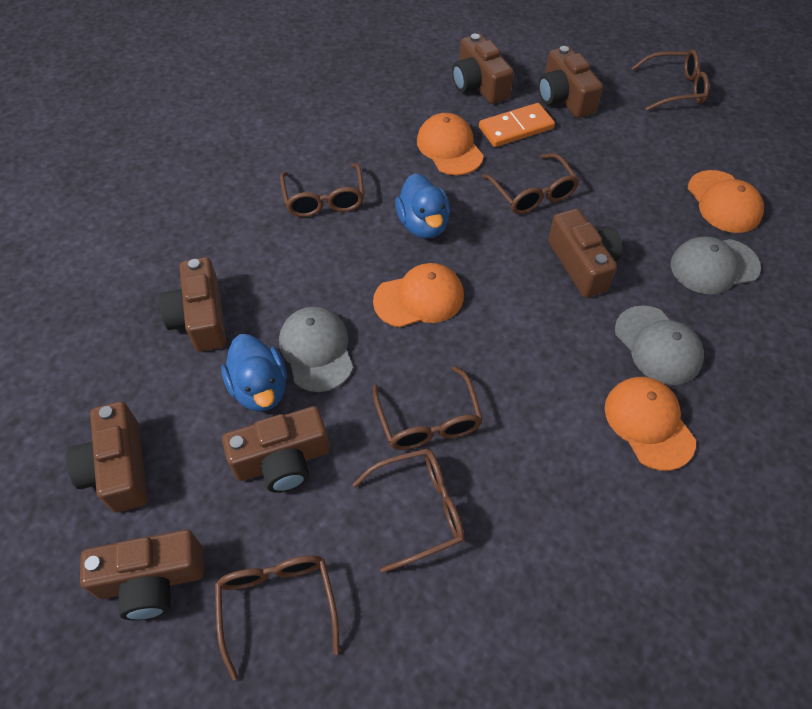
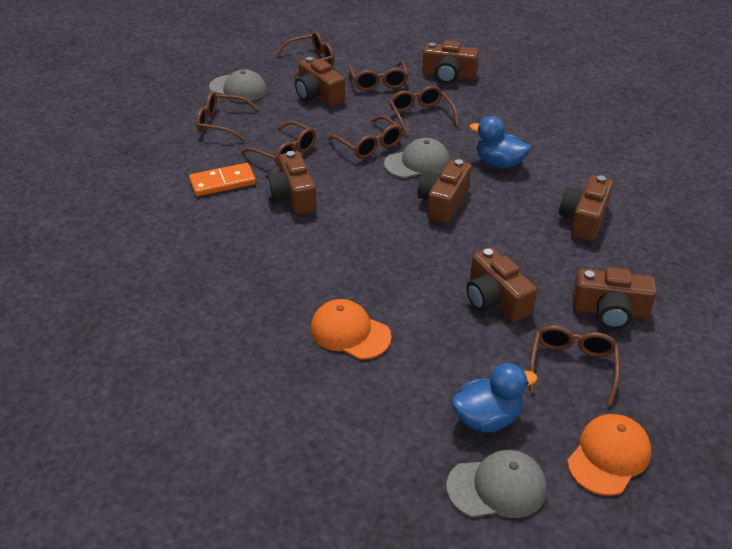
brown glasses: 6 -> 7
orange cap: 4 -> 2

